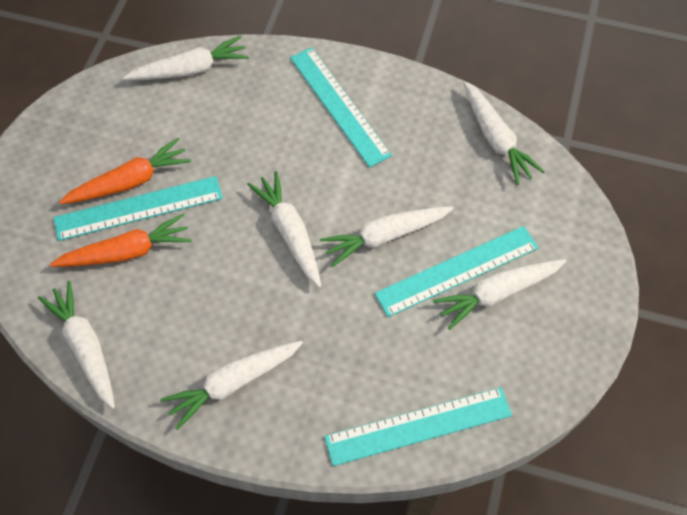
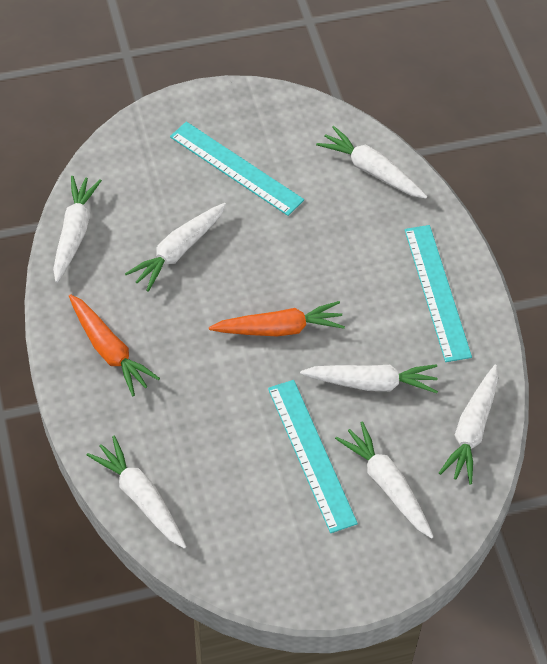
turquoise ruler: 4 -> 3

